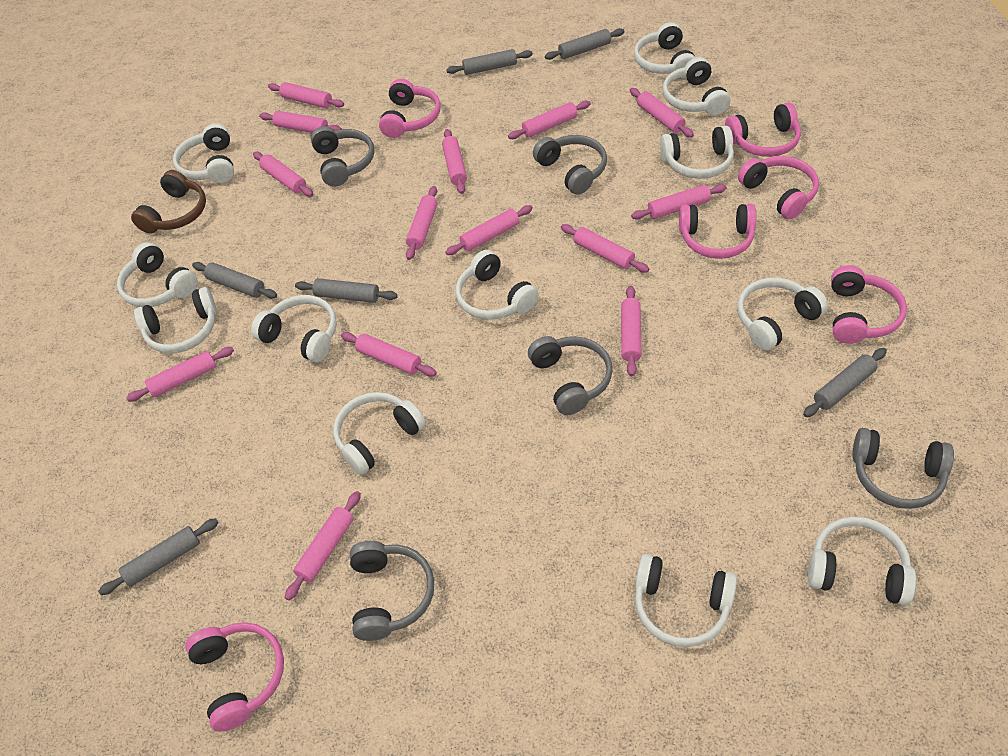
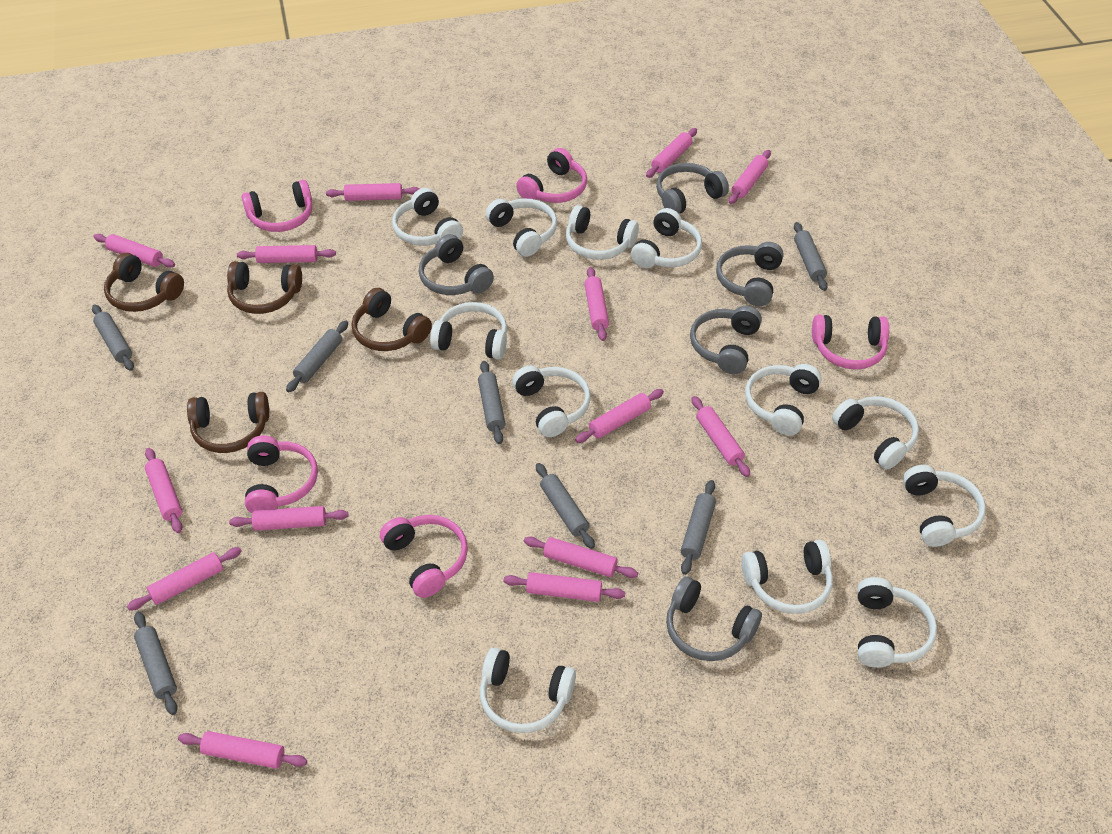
brown headphones: 1 -> 4
grey rolling pin: 6 -> 7
pink headphones: 6 -> 5

